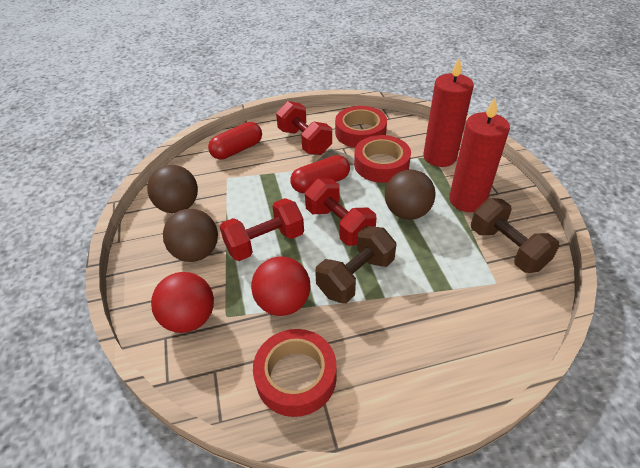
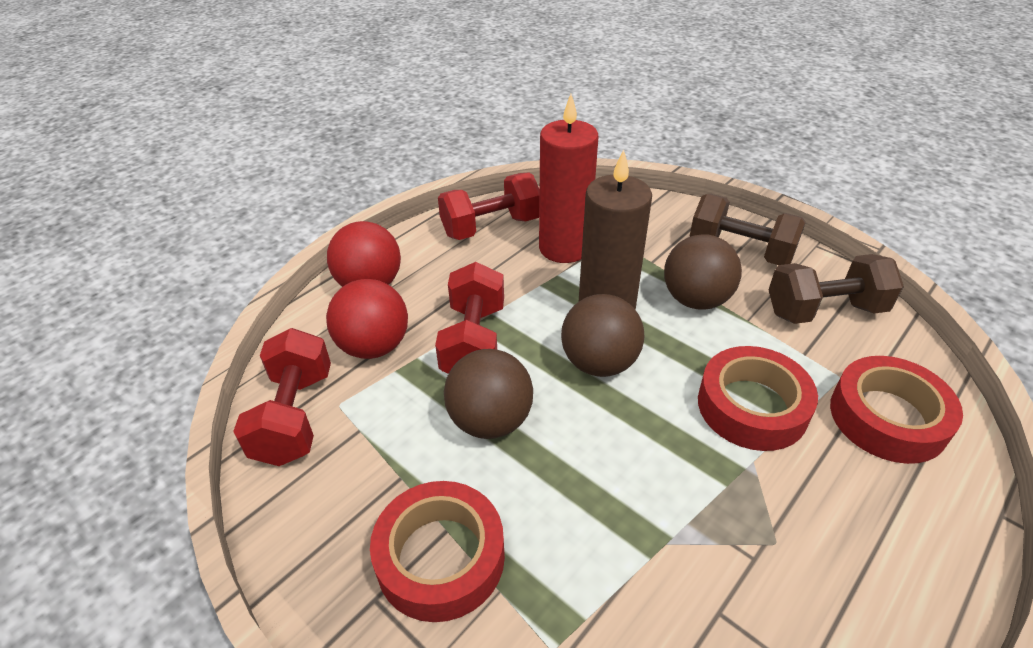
brown candle: 0 -> 1
red candle: 2 -> 1
red capsule: 2 -> 0

